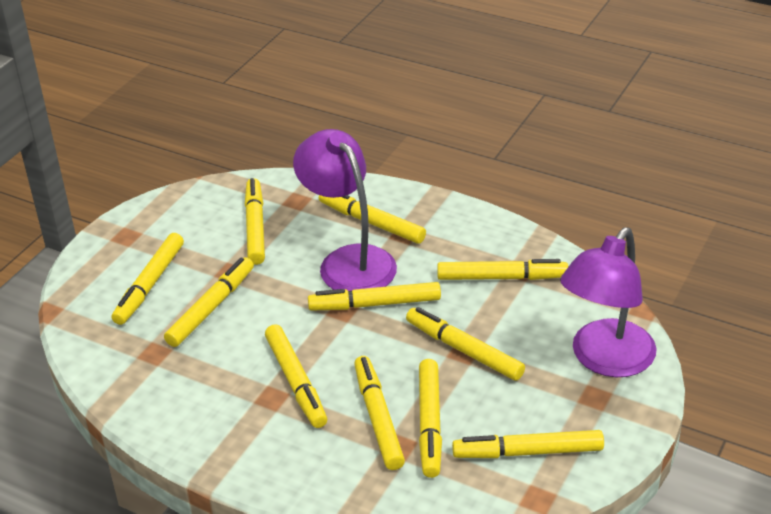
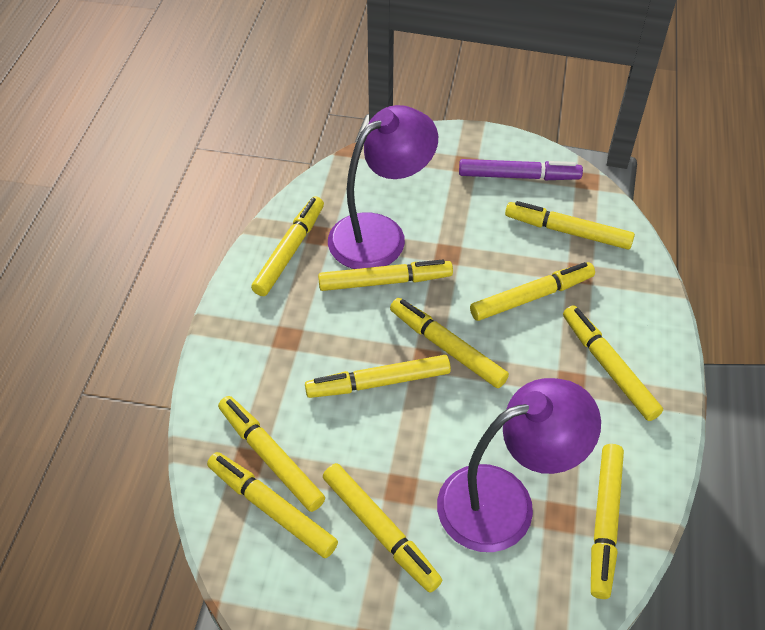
purple marker: 0 -> 1

